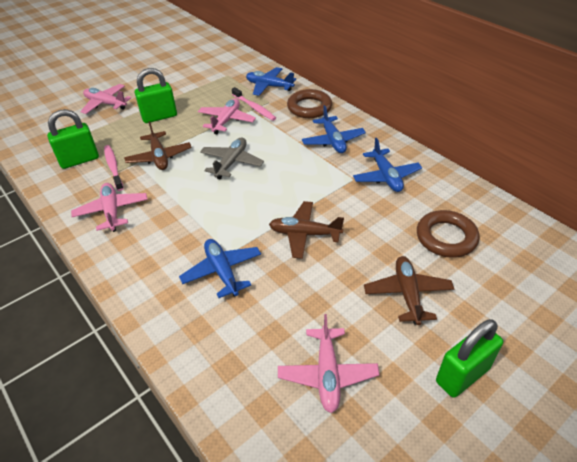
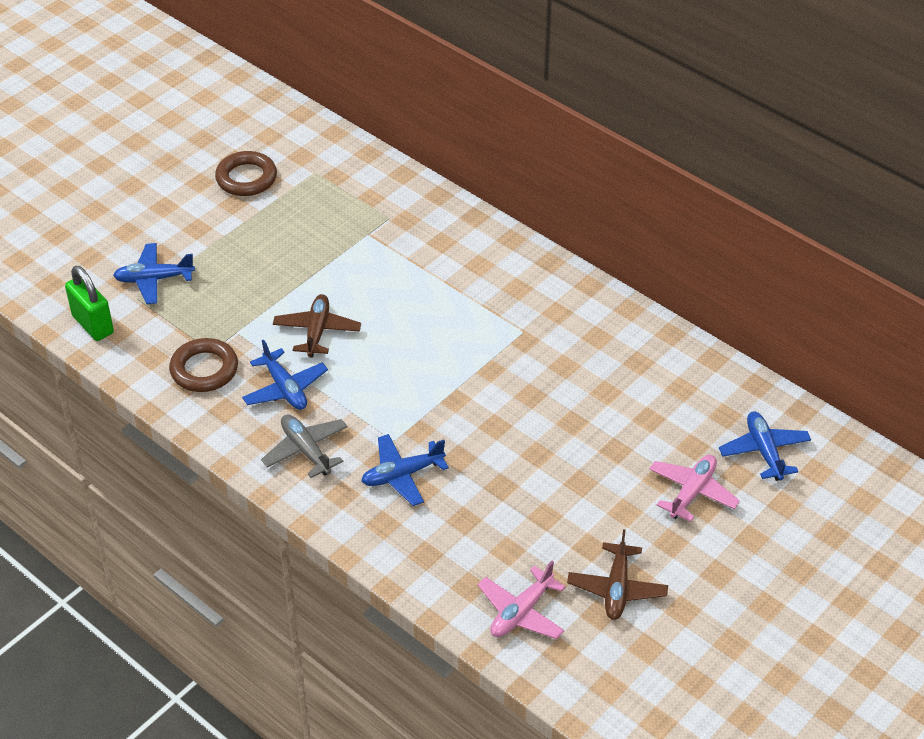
brown plane: 3 -> 2
green padlock: 3 -> 1
pink plane: 4 -> 2
pink toothbrush: 2 -> 0

